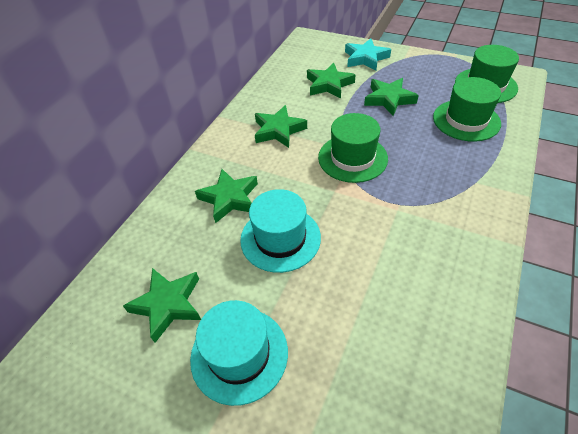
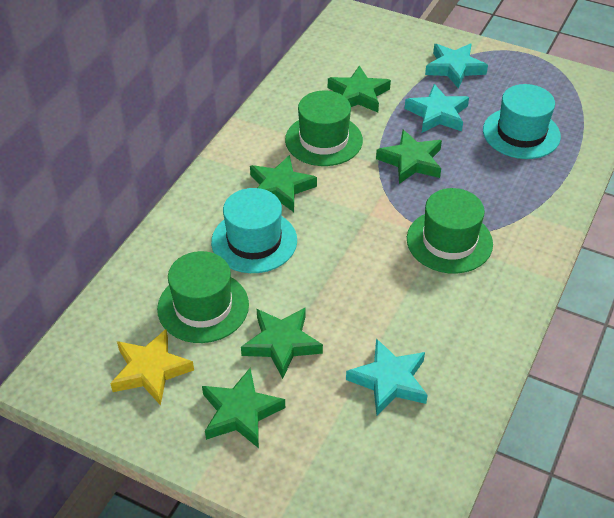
turquoise star: 1 -> 3
yellow star: 0 -> 1

